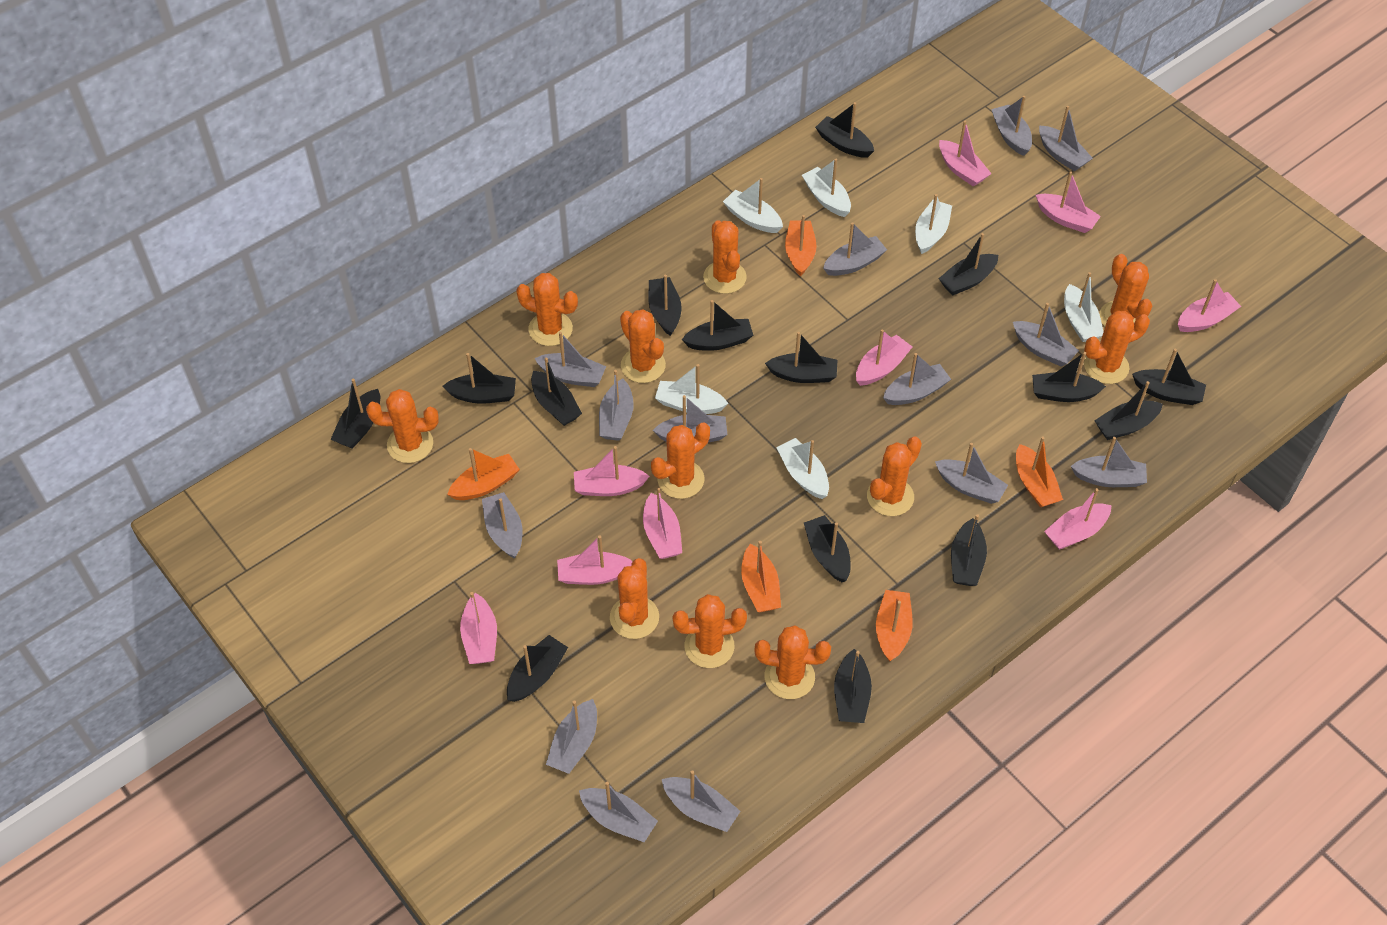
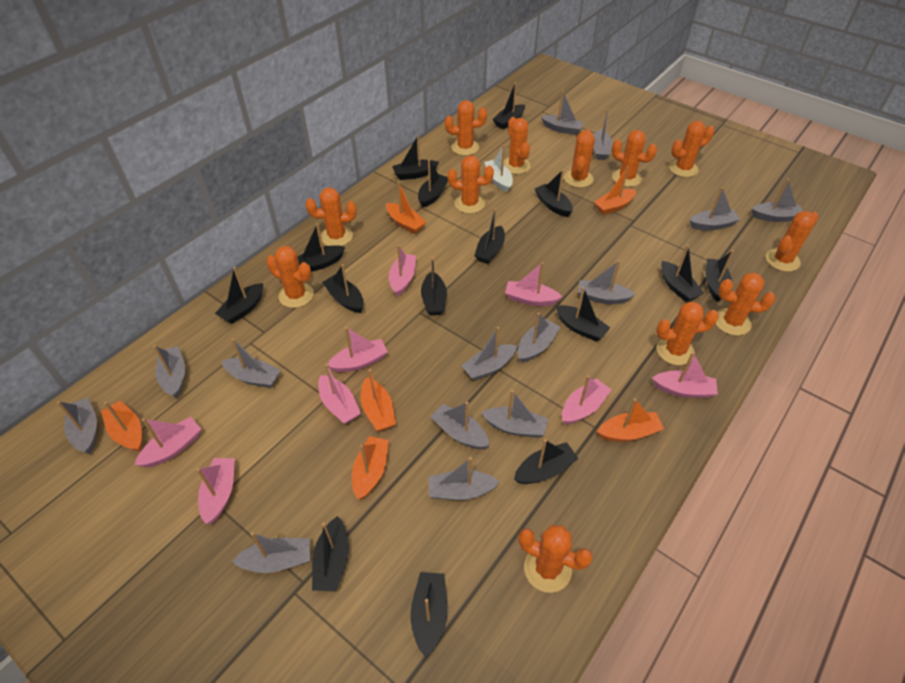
orange boat: 5 -> 6
orange cactus: 11 -> 12
pink boat: 9 -> 8
white boat: 6 -> 1

